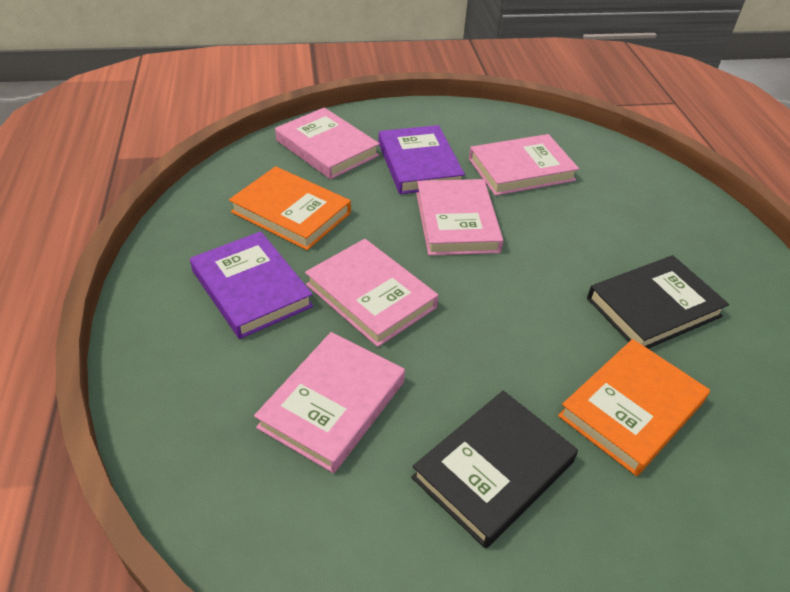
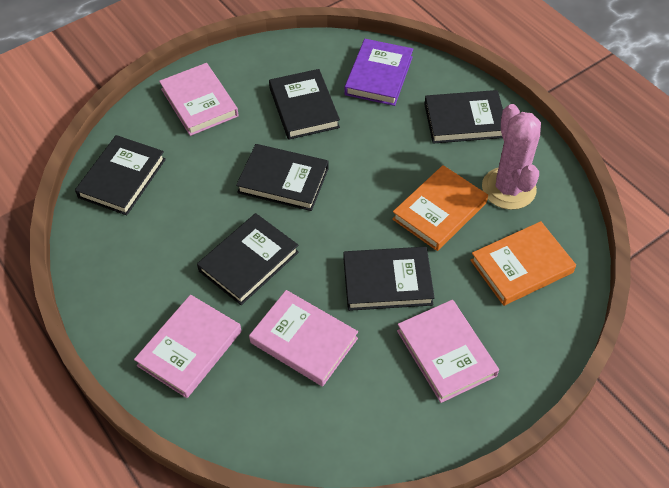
black book: 2 -> 6
pink book: 5 -> 4
pink cactus: 0 -> 1
purple book: 2 -> 1

